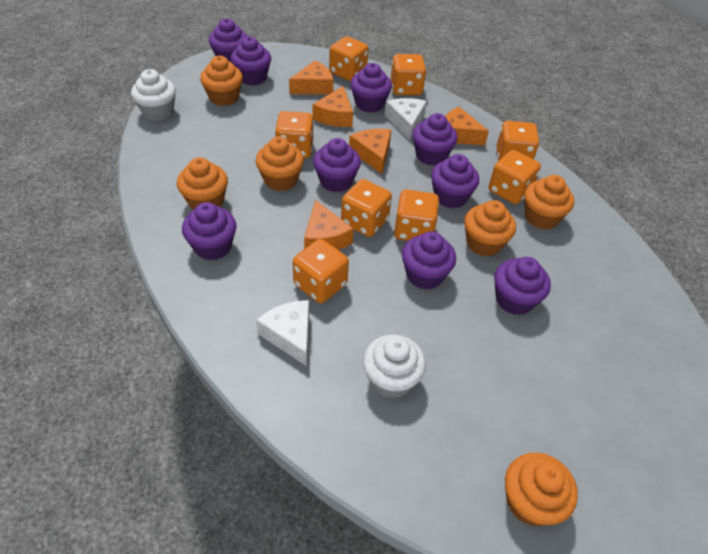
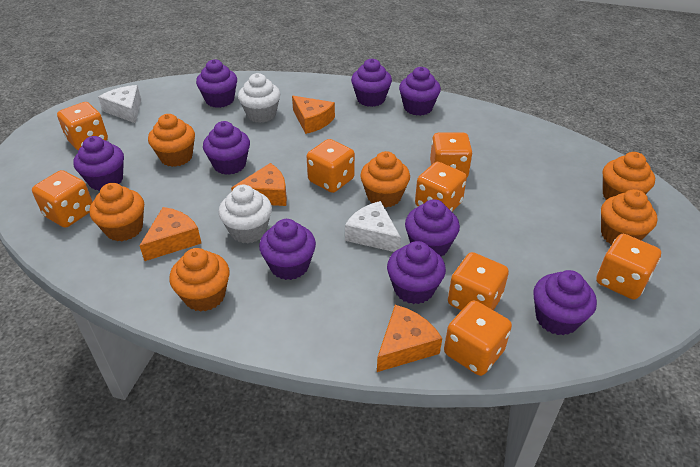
orange cheese: 5 -> 4

